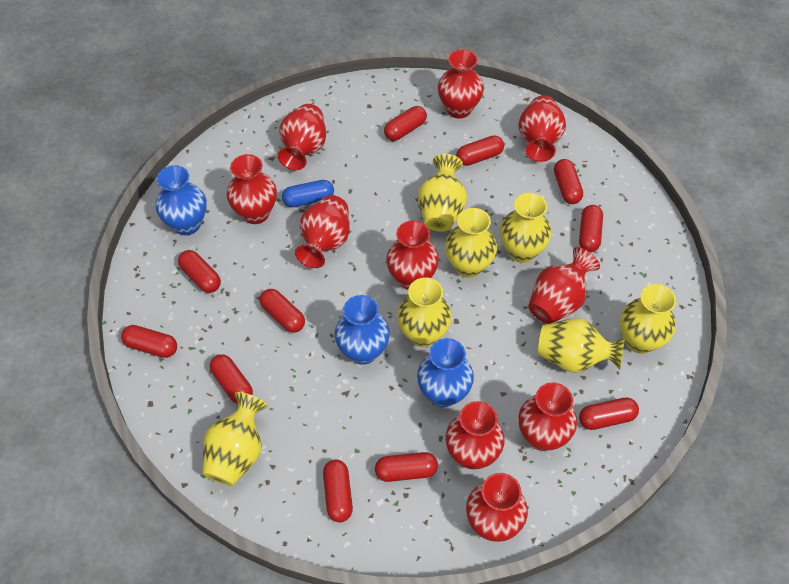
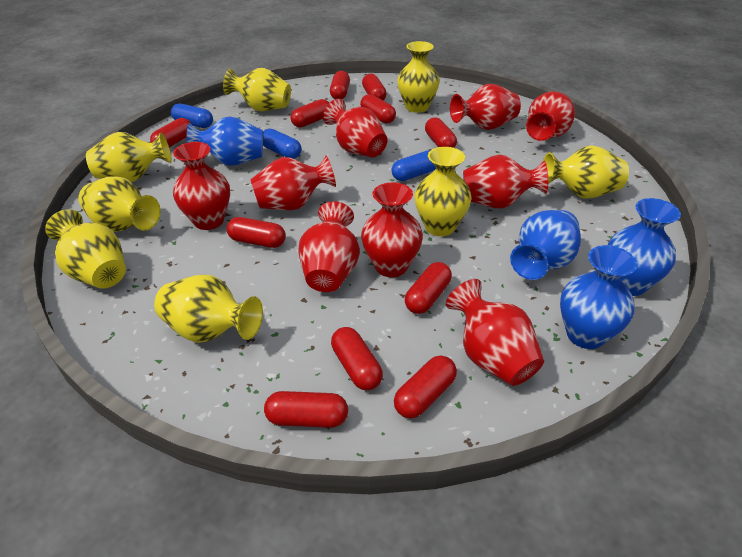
blue capsule: 1 -> 3
blue vase: 3 -> 4
red vase: 10 -> 9
yellow vase: 7 -> 8

